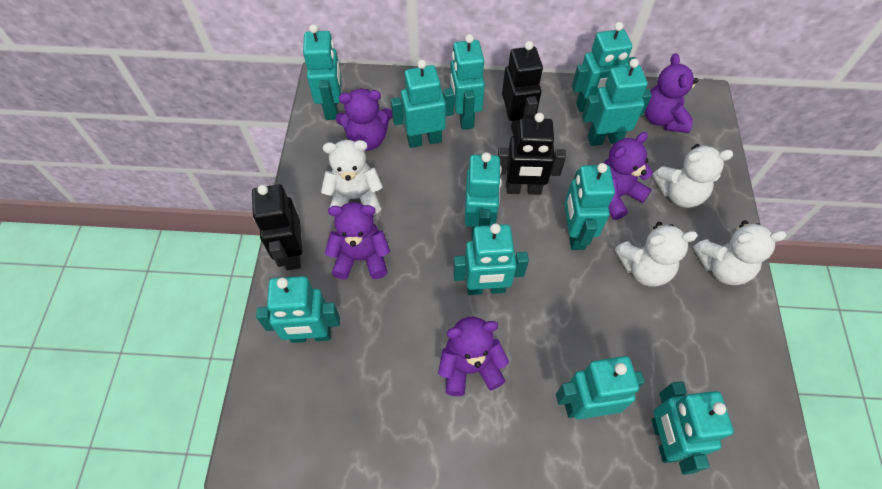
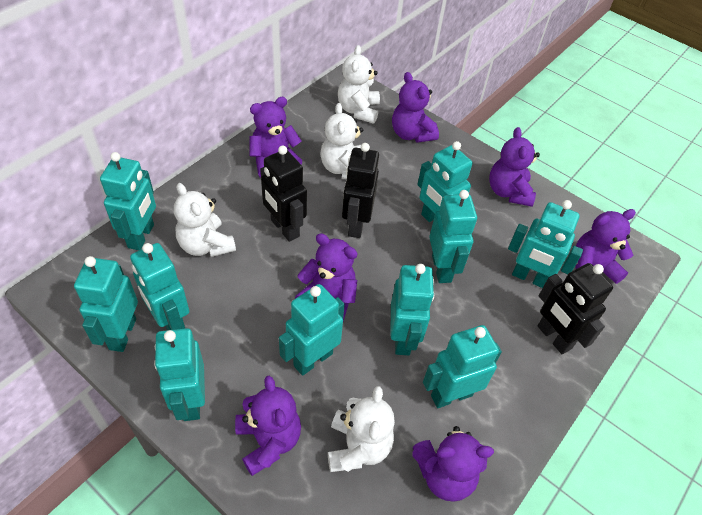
purple teddy bear: 5 -> 7
turquoise robot: 11 -> 10

